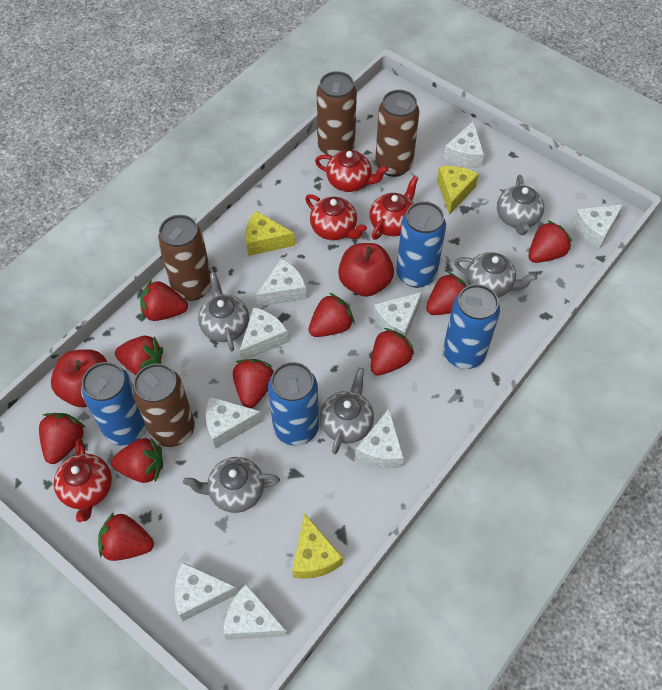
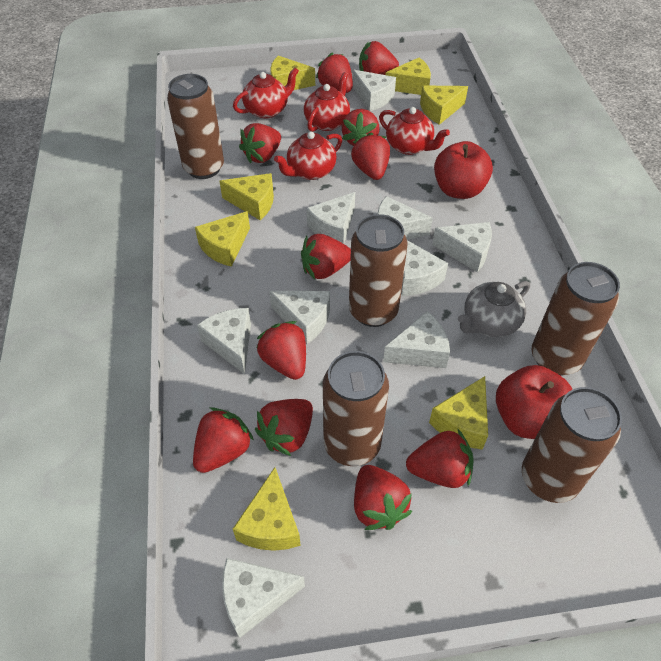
blue can: 4 -> 0
brown can: 4 -> 5
grey teapot: 5 -> 1
red strawberry: 10 -> 11
yellow cheese: 3 -> 7

